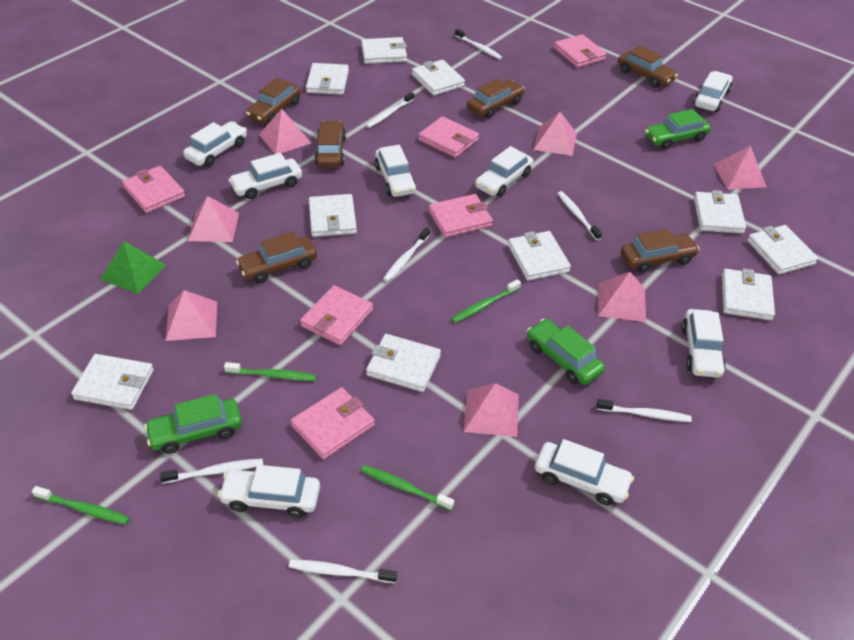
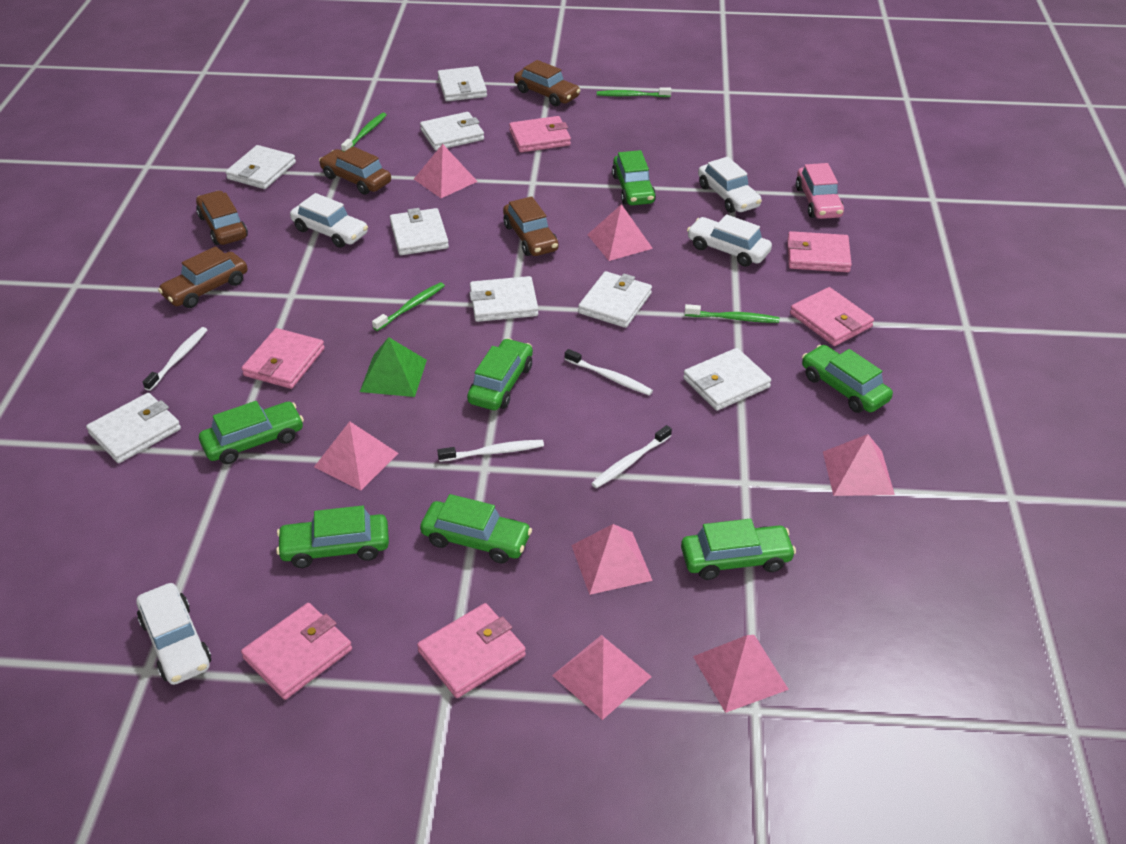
brown car: 6 -> 5
green car: 3 -> 7
pink car: 0 -> 1
white car: 8 -> 4
white toothbrush: 7 -> 4
white wallet: 10 -> 8

